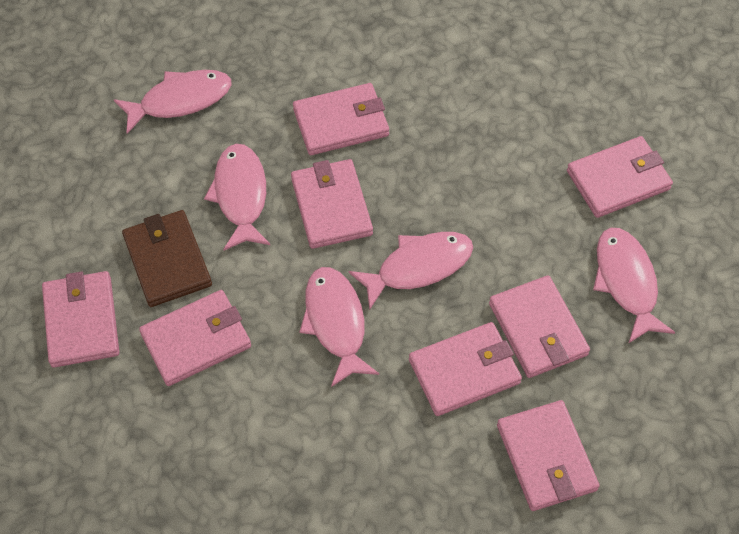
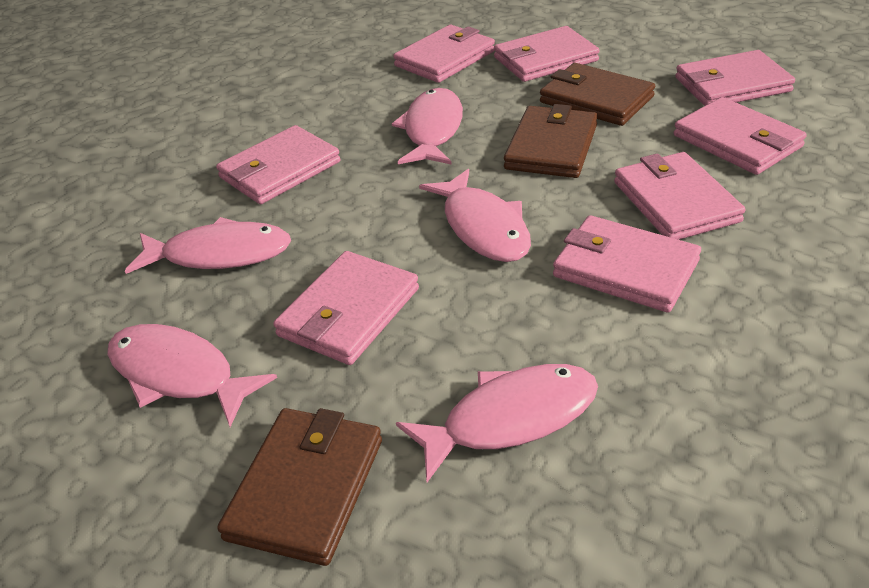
brown wallet: 1 -> 3

